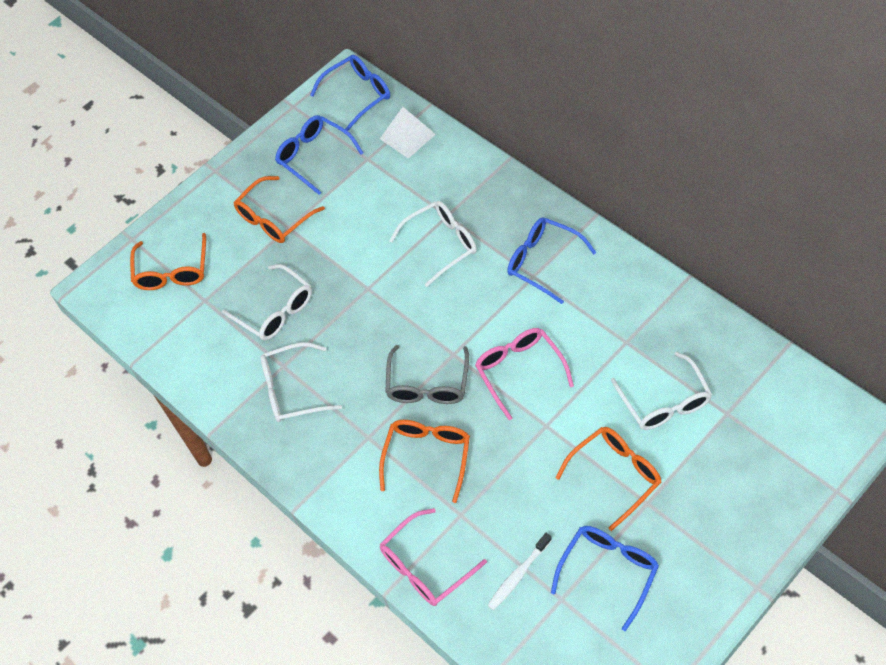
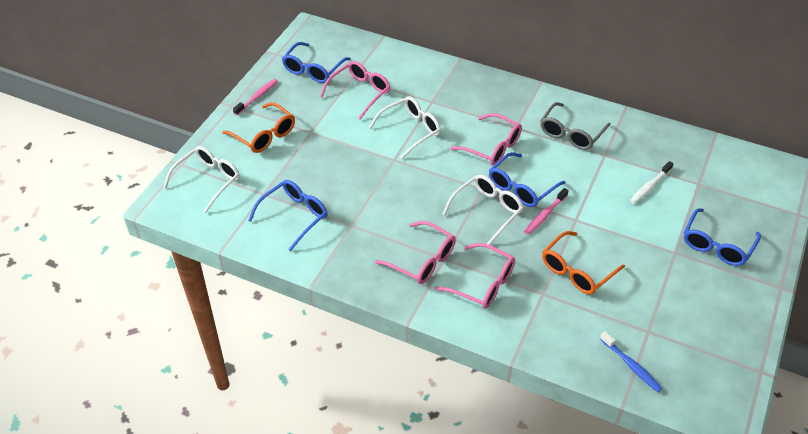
blue toothbrush: 0 -> 1
orange glasses: 4 -> 2
pink glasses: 2 -> 4
pink toothbrush: 0 -> 2
white glasses: 4 -> 3
white pyramid: 1 -> 0

